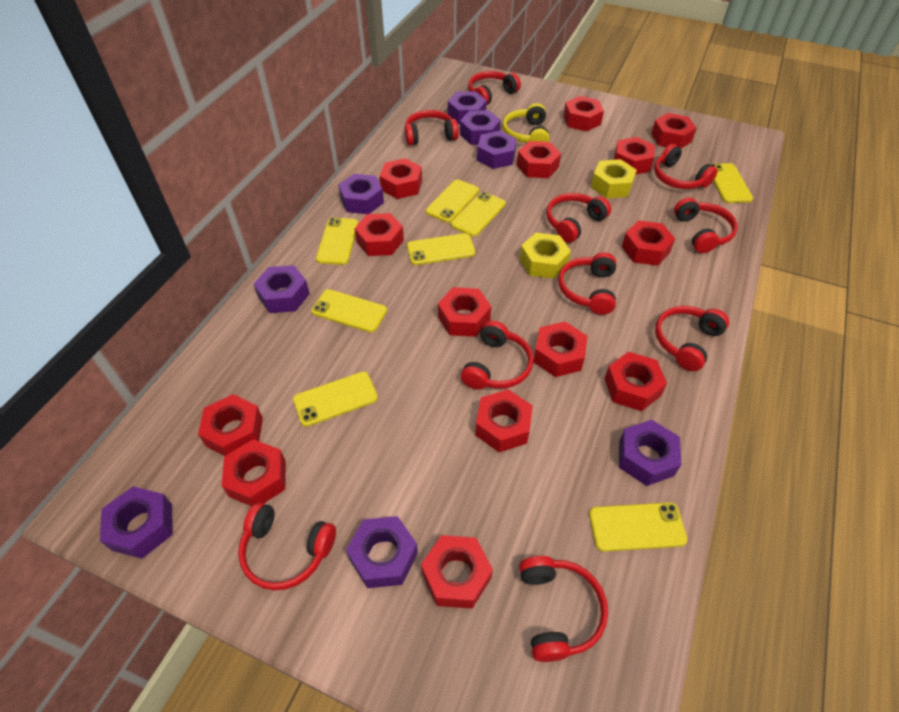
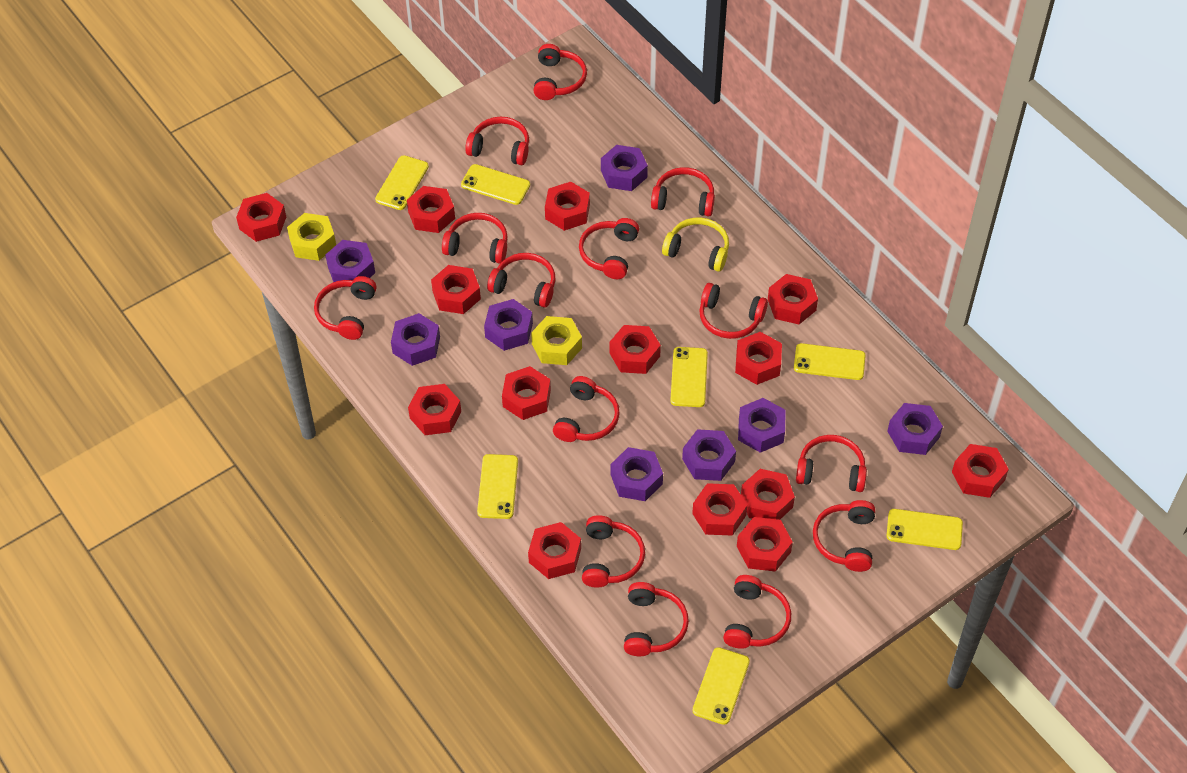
red headphones: 10 -> 14
yellow phone: 8 -> 7

